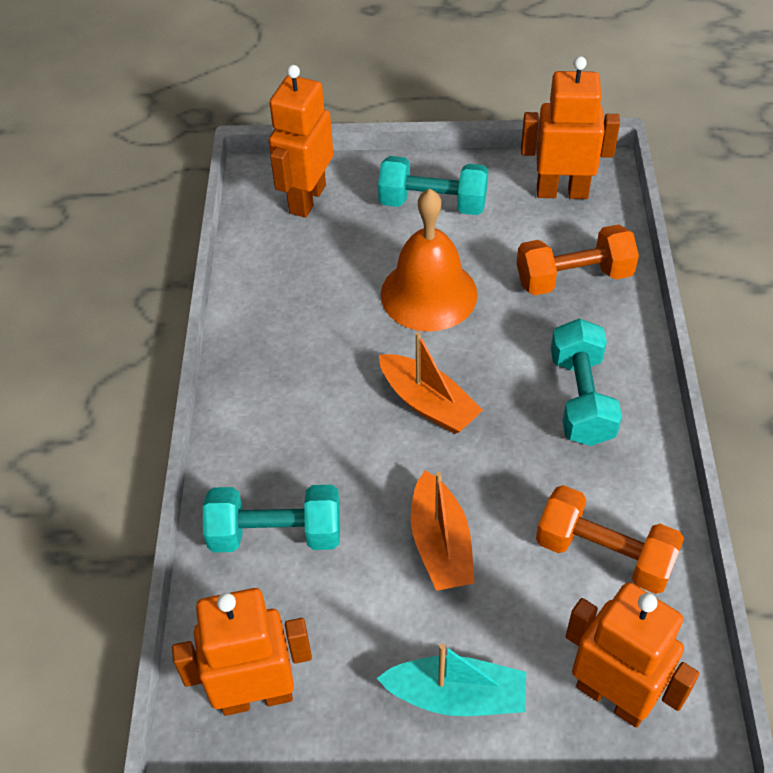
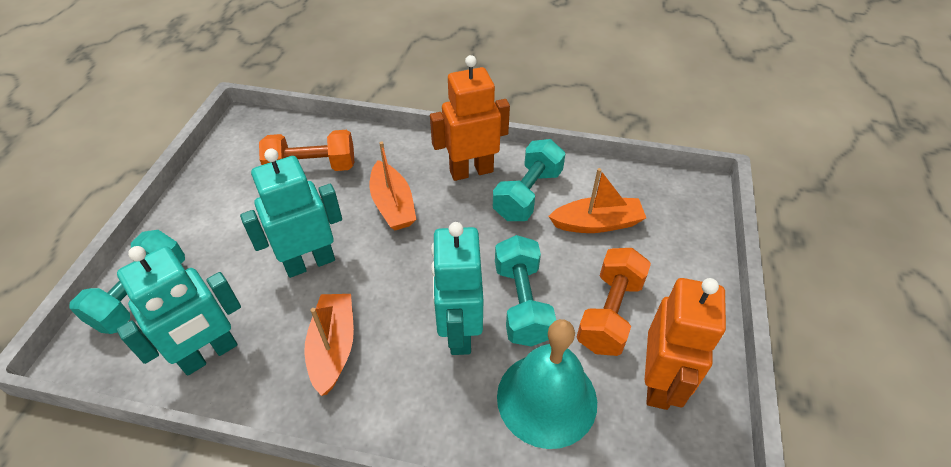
orange bell: 1 -> 0
orange boat: 2 -> 3
orange robot: 4 -> 2
turquoise bell: 0 -> 1
turquoise boat: 1 -> 0
turquoise robot: 0 -> 3

